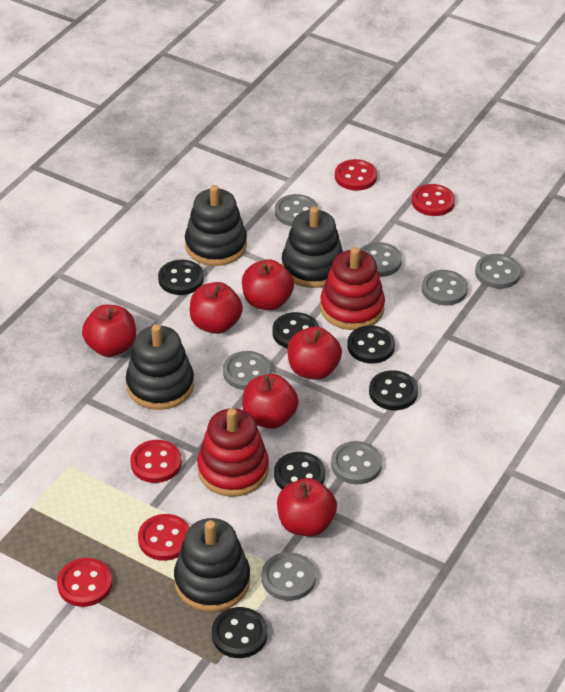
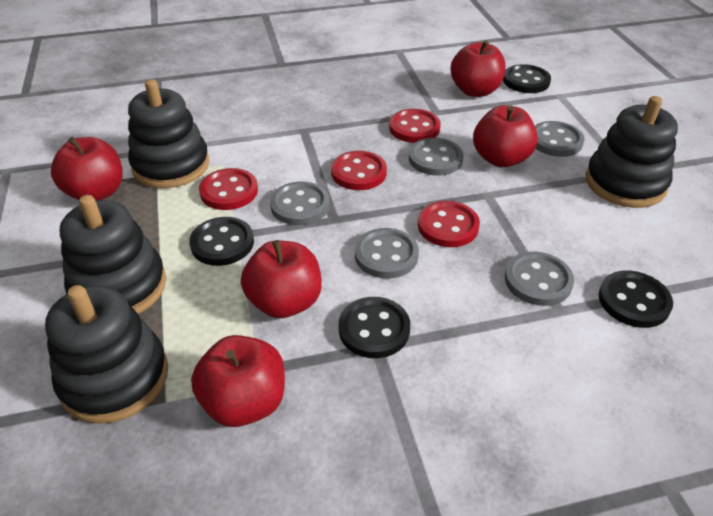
black button: 6 -> 4
grey button: 7 -> 5
red apple: 6 -> 5
red button: 5 -> 4
red stacking toy: 2 -> 0

